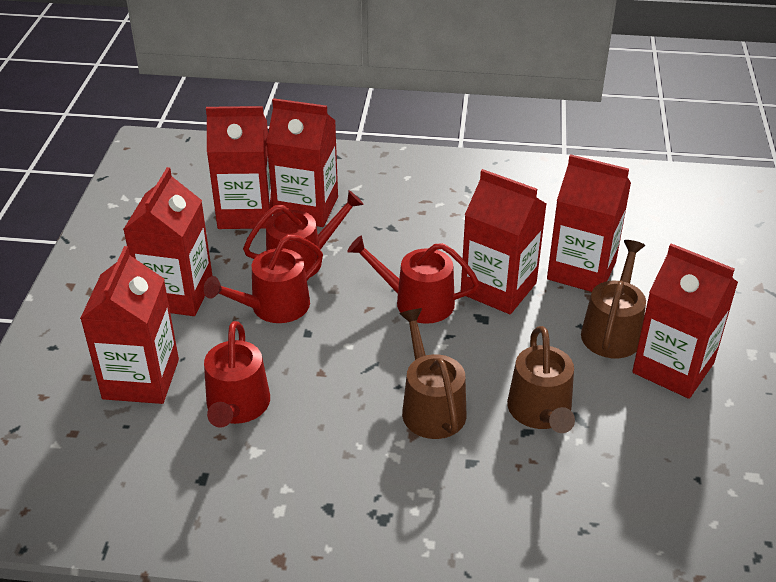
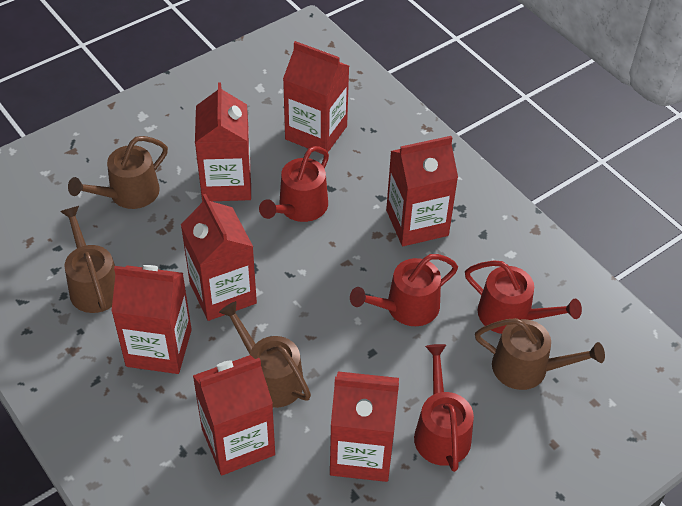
brown watering can: 3 -> 4

